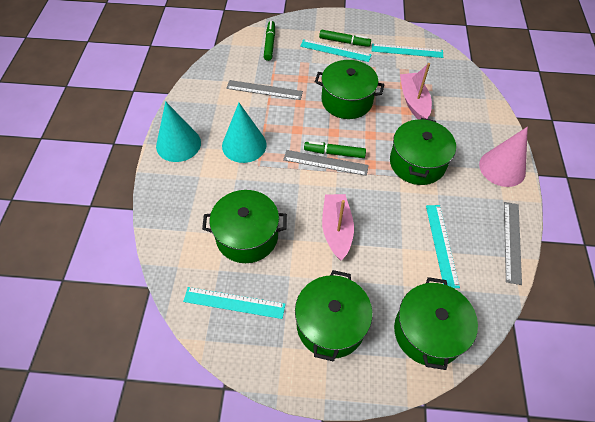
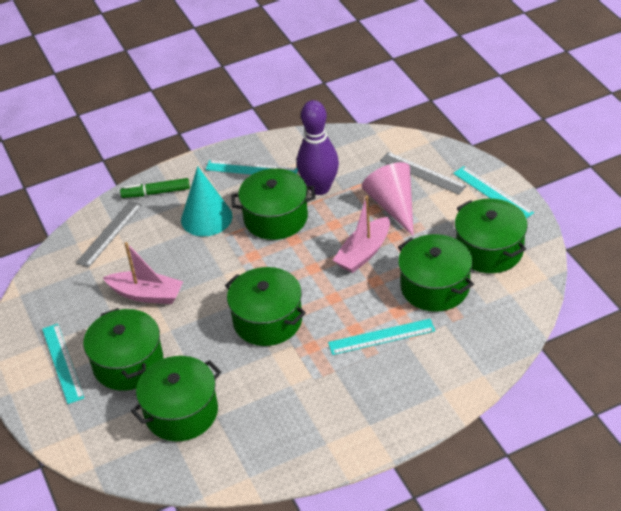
green marker: 3 -> 1
green pot: 5 -> 6
grey ruler: 3 -> 2
purple bowling pin: 0 -> 1
turquoise cone: 2 -> 1

